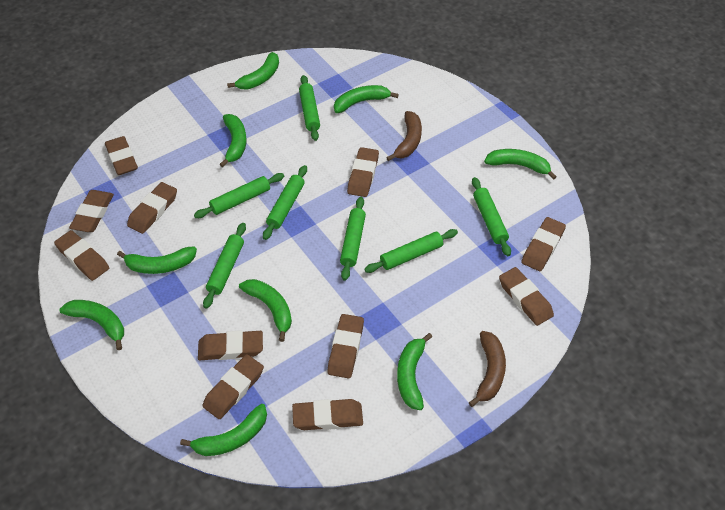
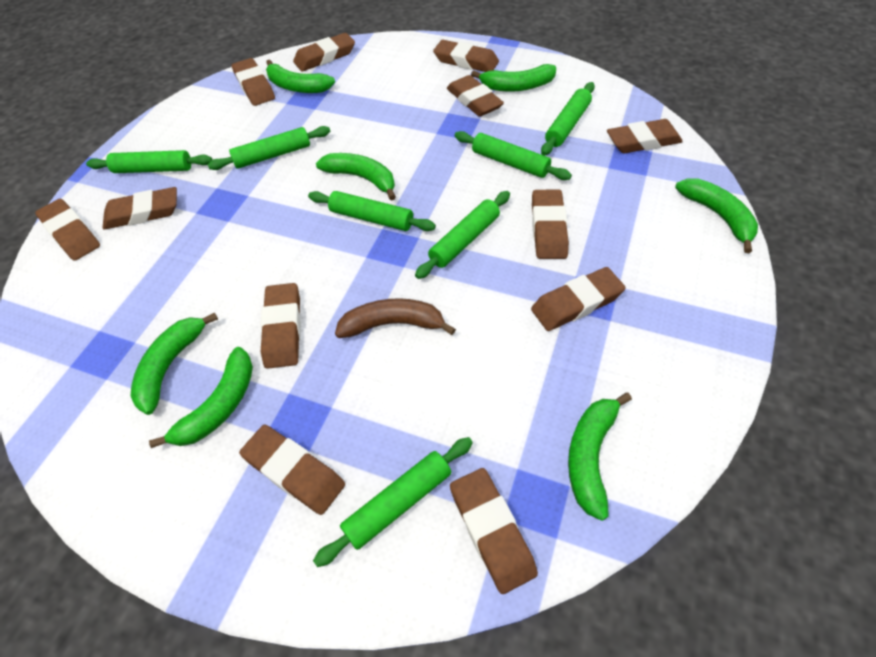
brown banana: 2 -> 1
brown eraser: 11 -> 12
green banana: 9 -> 7

